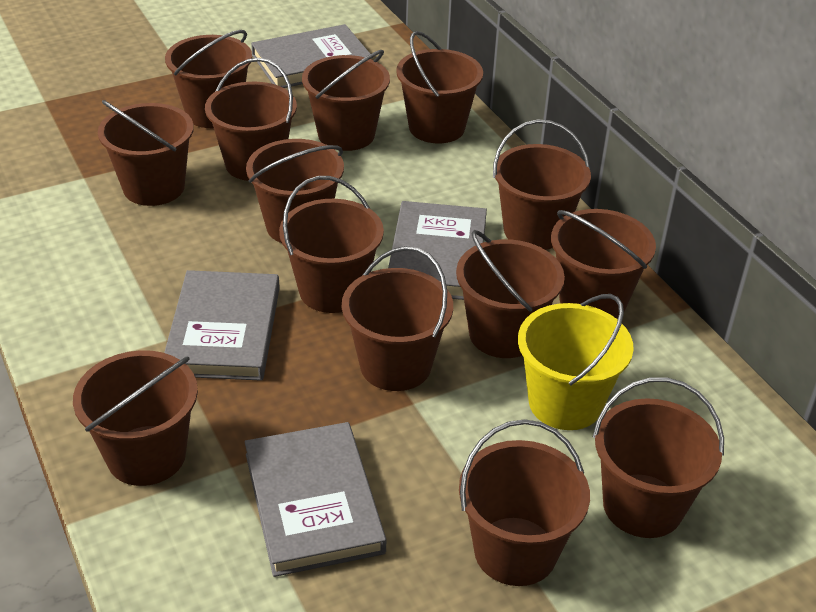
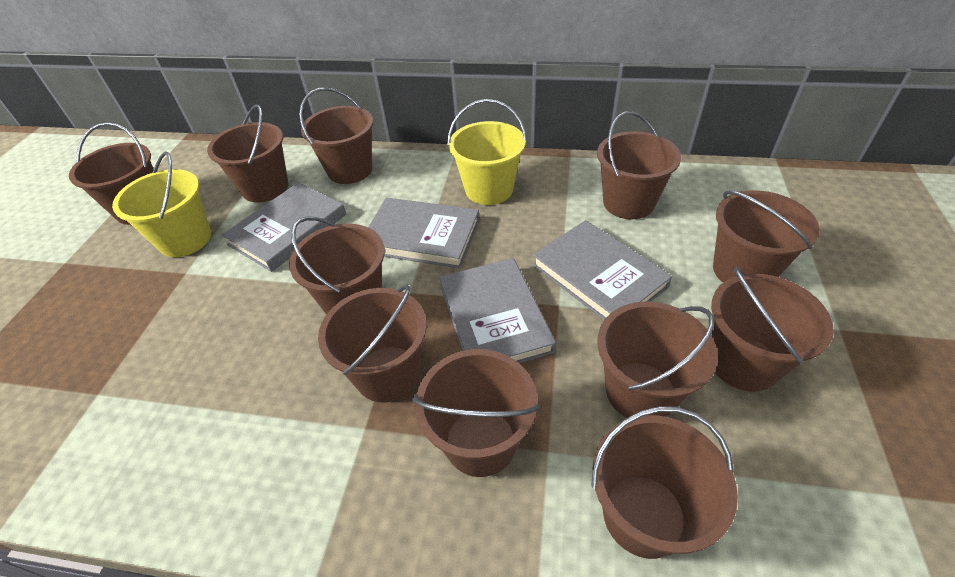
brown bucket: 14 -> 11
yellow bucket: 1 -> 2

